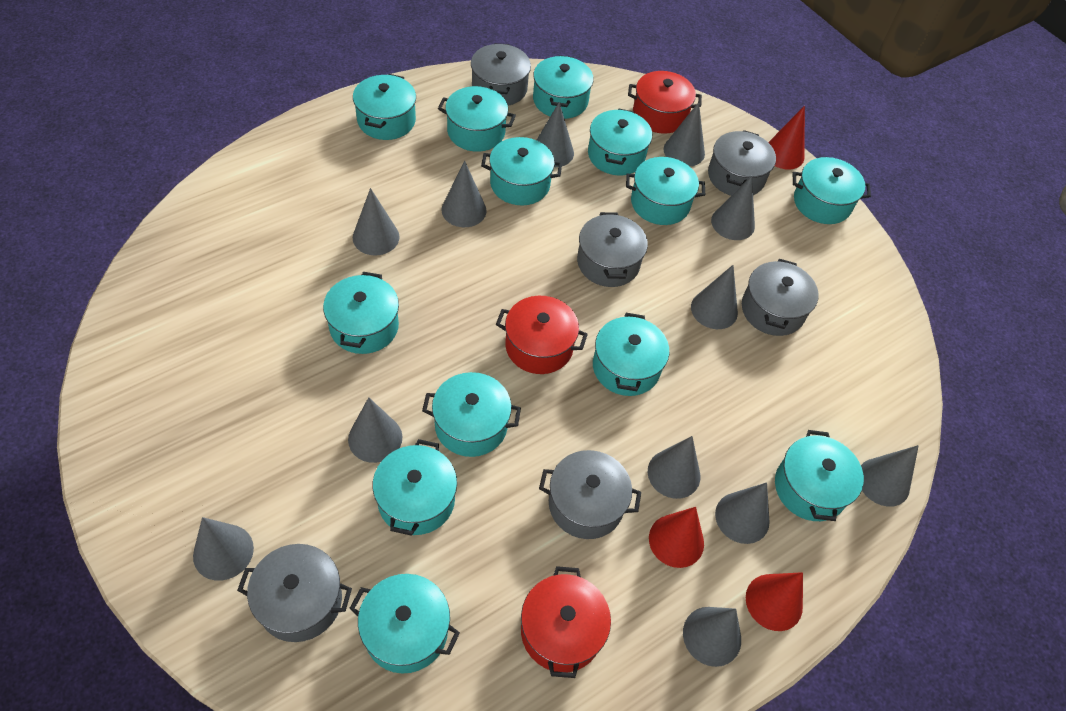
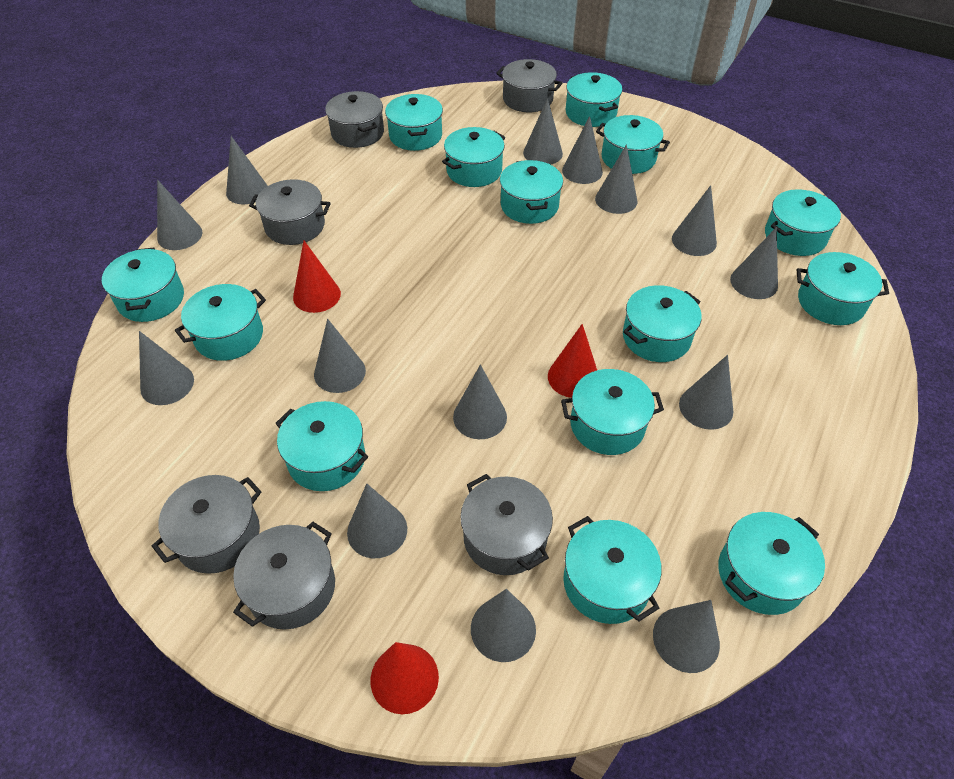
grey cone: 12 -> 14
red pot: 3 -> 0
turquoise pot: 13 -> 14

